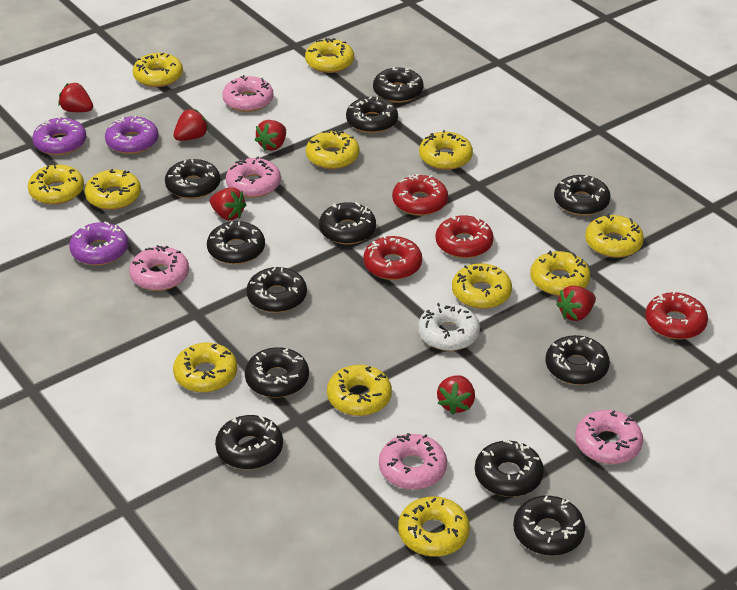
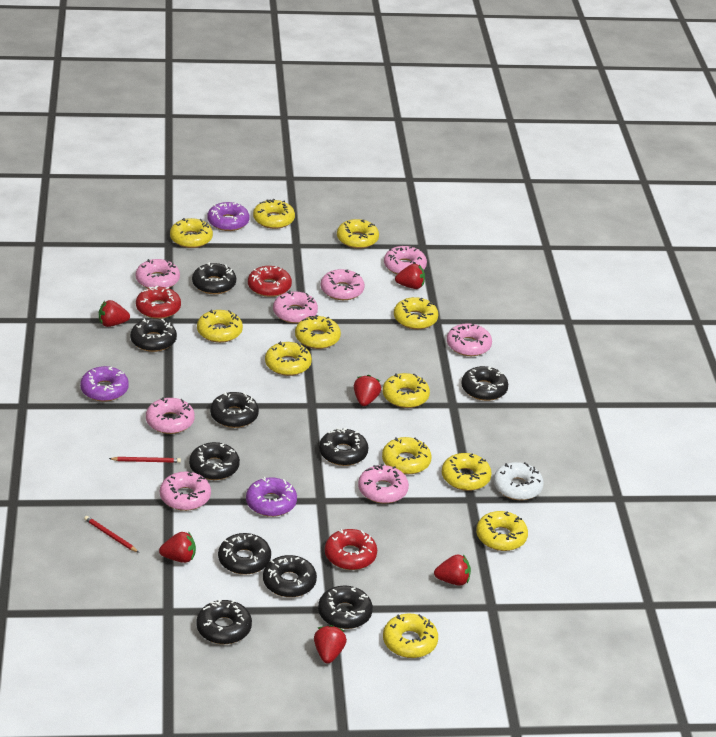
black donut: 12 -> 10
pink donut: 5 -> 8
red donut: 4 -> 3
red pencil: 0 -> 2

